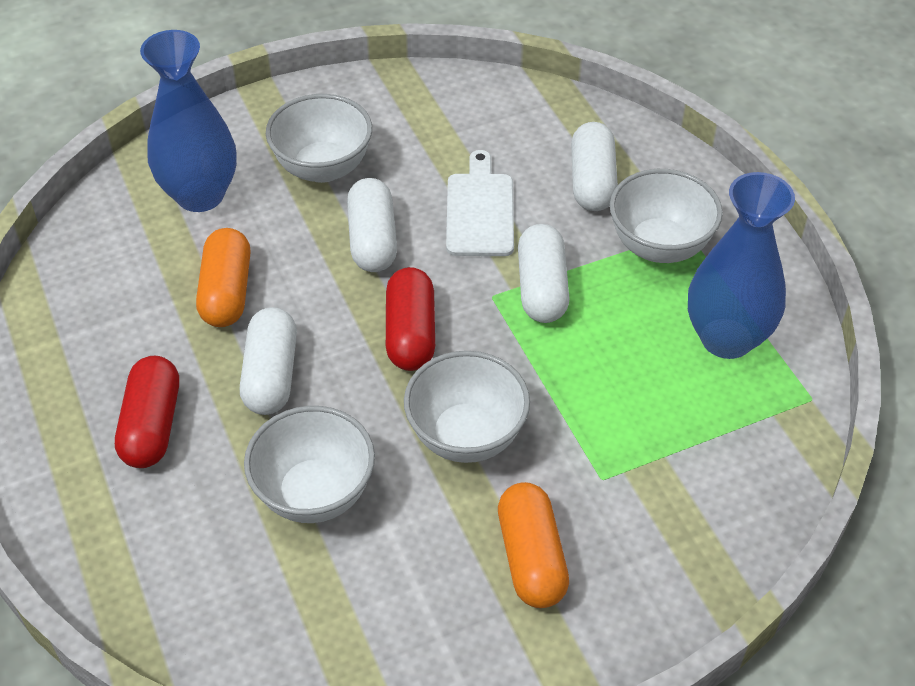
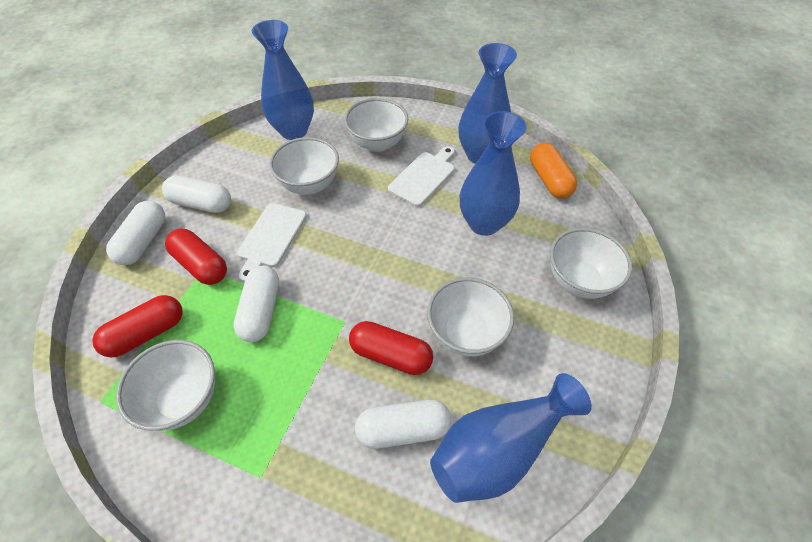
blue vase: 2 -> 4
orange capsule: 2 -> 1
red capsule: 2 -> 3
white bowl: 4 -> 5
white cutting board: 1 -> 2

